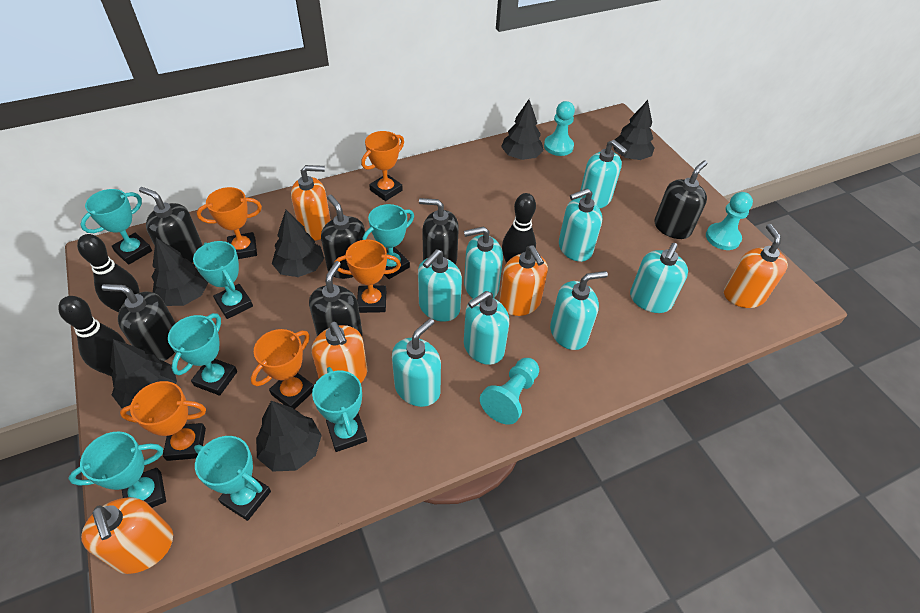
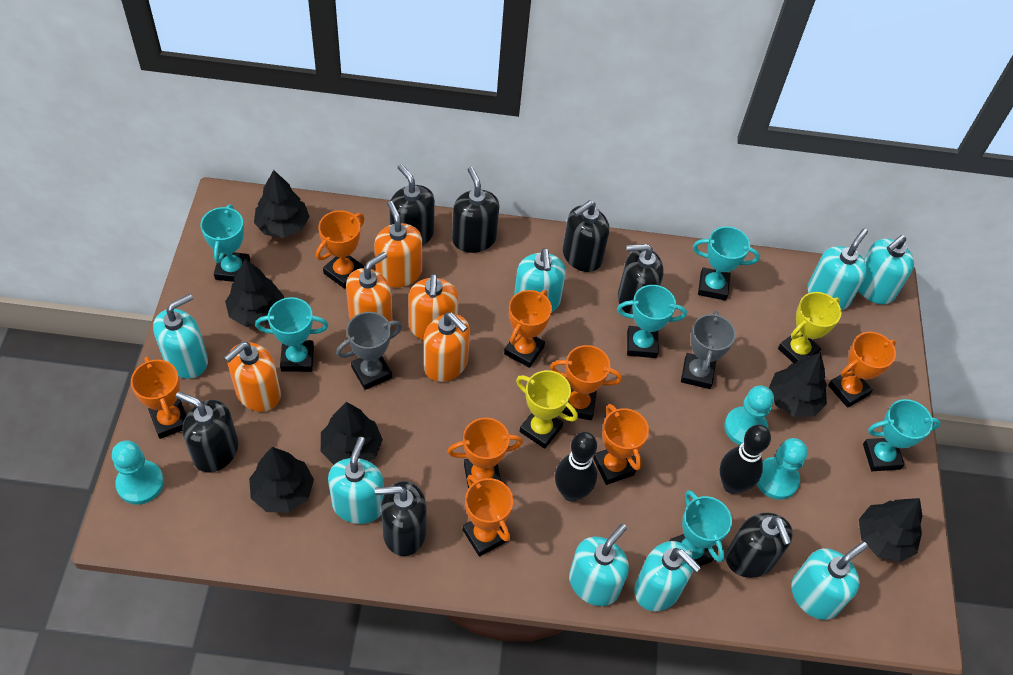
black bowling pin: 3 -> 2
black soap dispenser: 6 -> 7
grey trophy: 0 -> 2
orange trophy: 5 -> 8
turquoise trophy: 7 -> 6
yellow trophy: 0 -> 2

